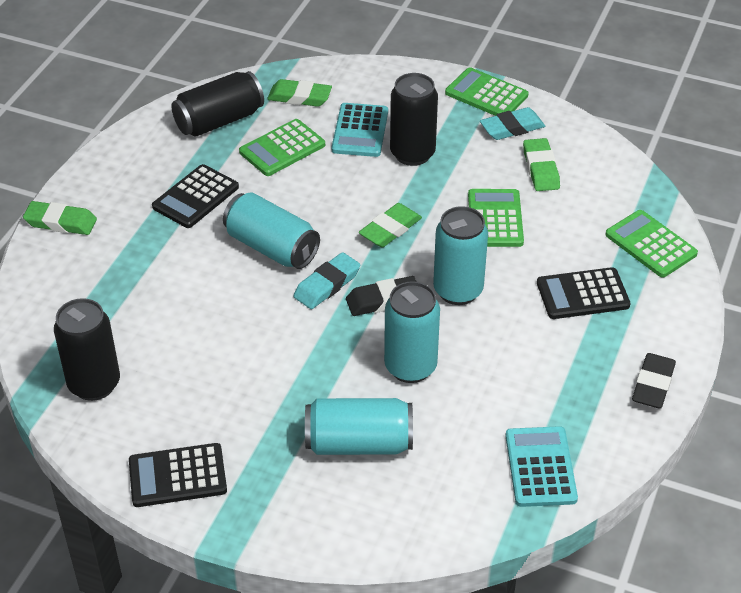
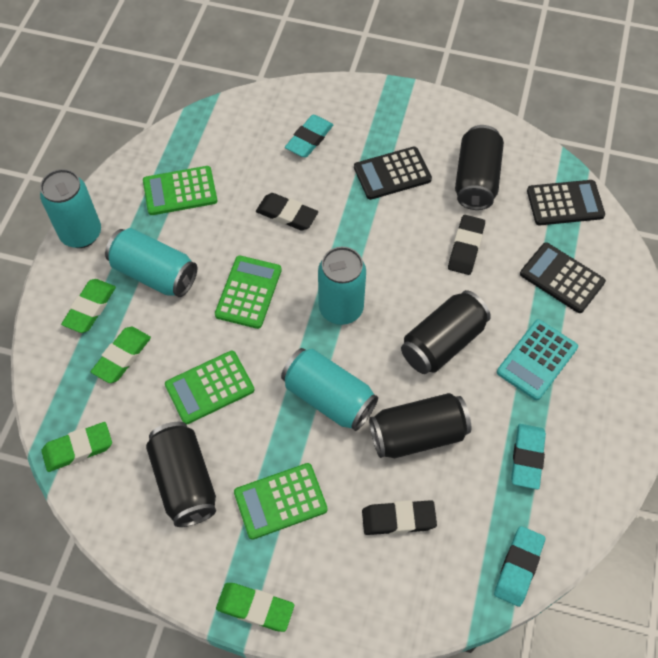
black can: 3 -> 4
black eraser: 2 -> 3
turquoise calculator: 2 -> 1
turquoise eraser: 2 -> 3

